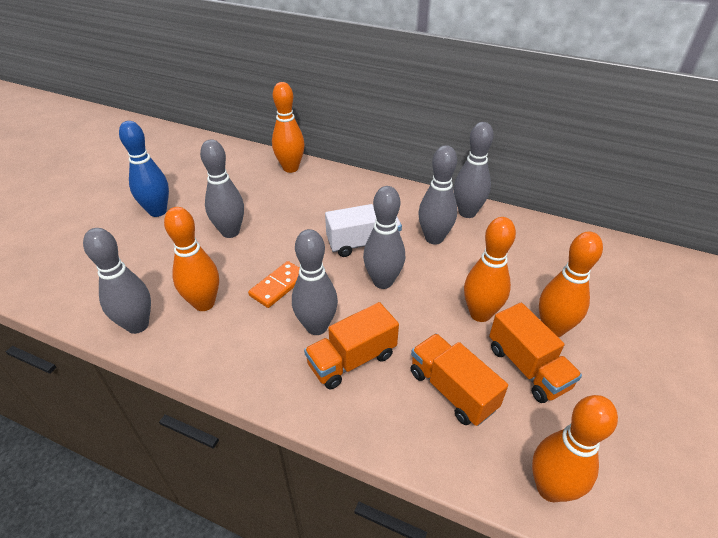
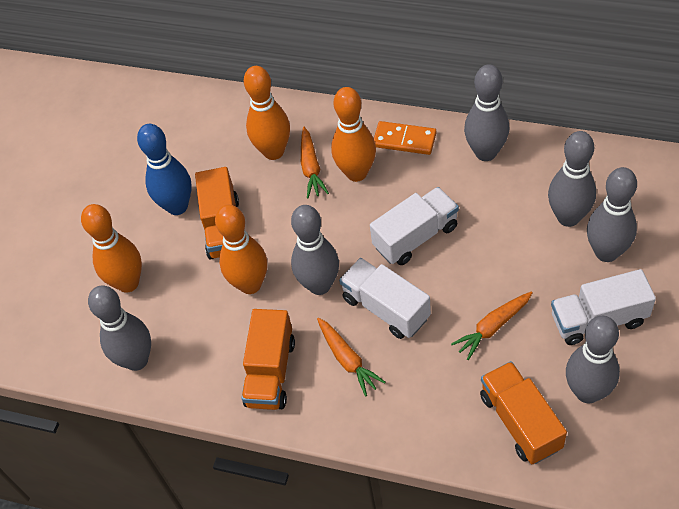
orange bowling pin: 5 -> 4
orange carrot: 0 -> 3
white truck: 1 -> 3

